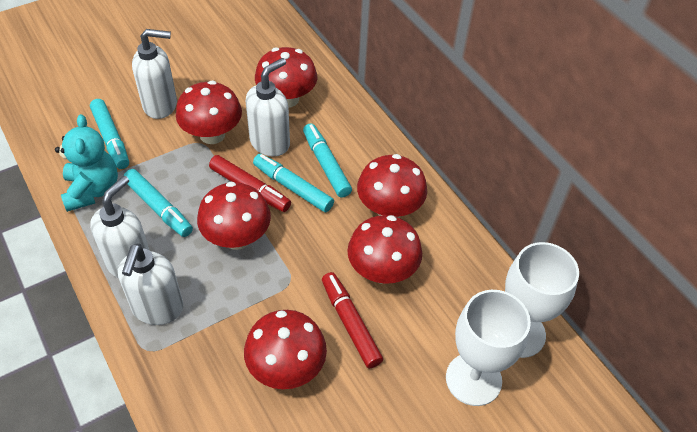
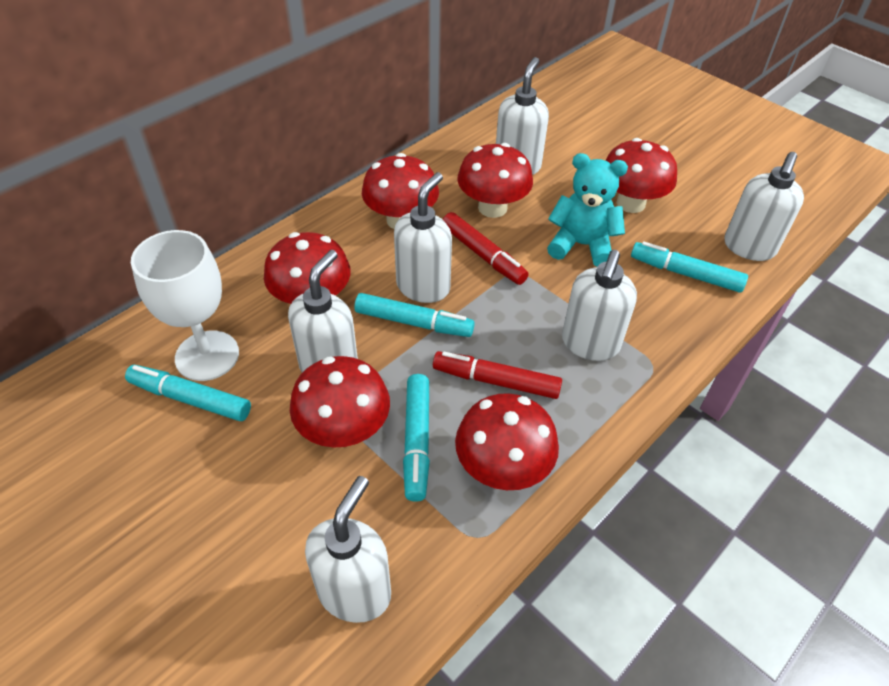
white goblet: 2 -> 1
white soap dispenser: 4 -> 6

